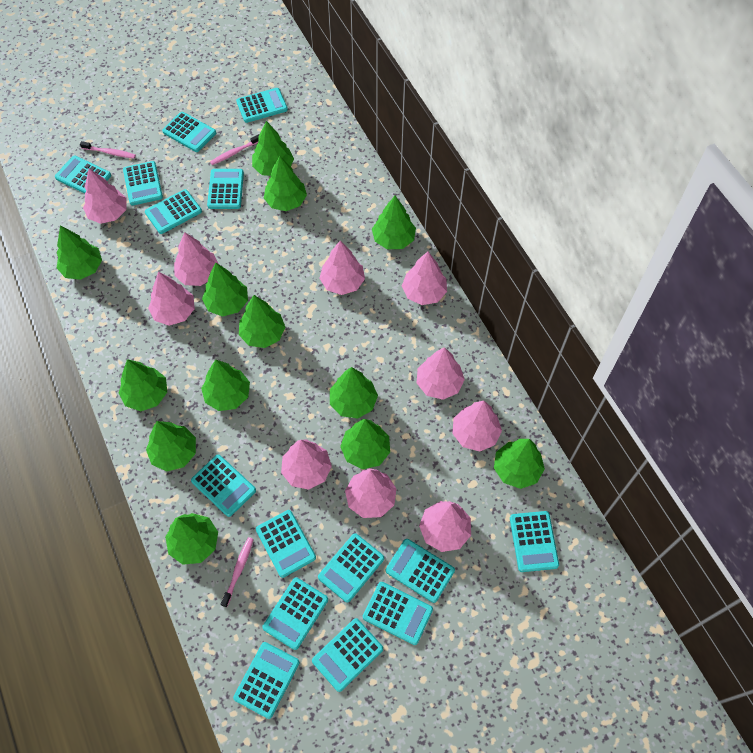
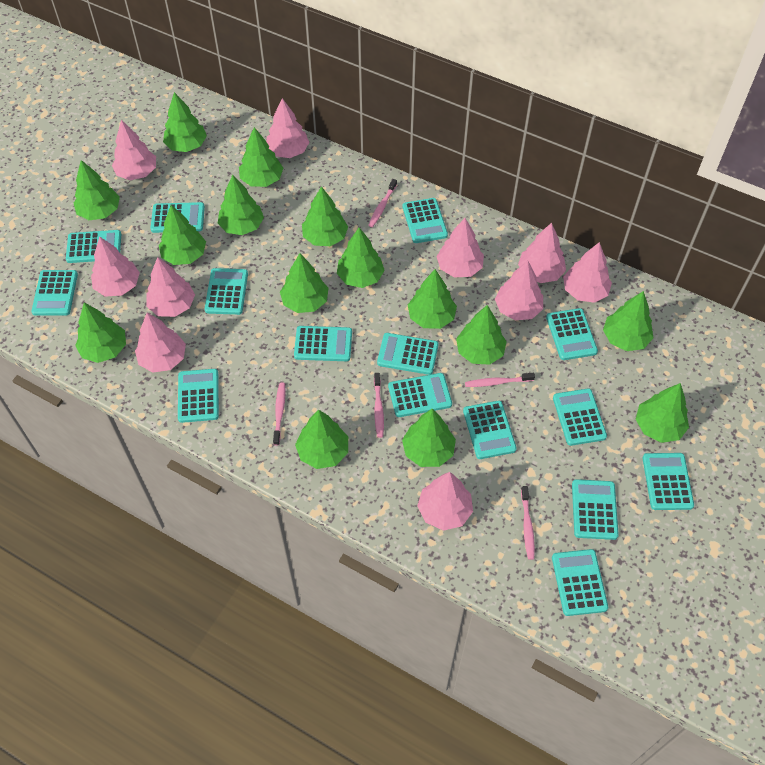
green tree: 13 -> 15
pink toothbrush: 3 -> 5

